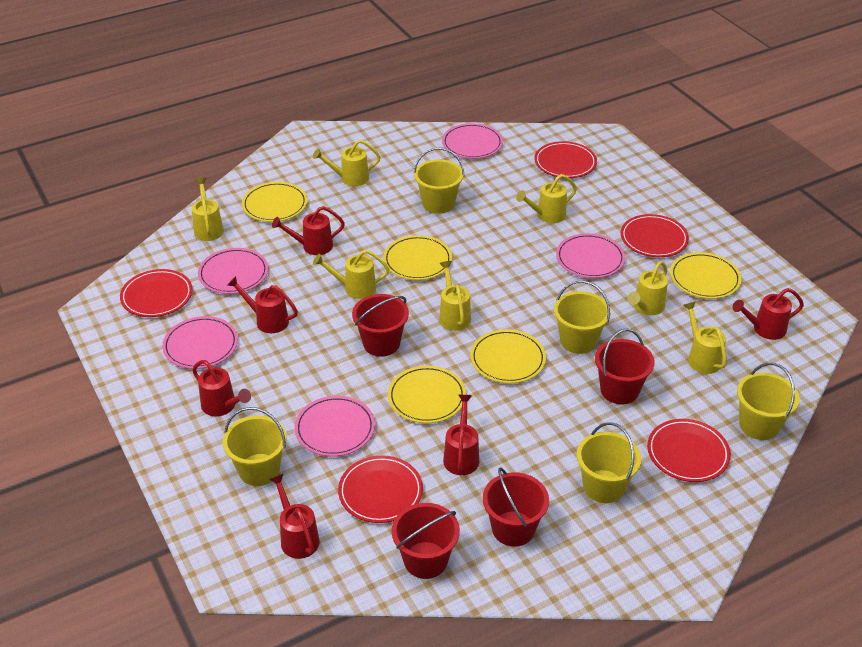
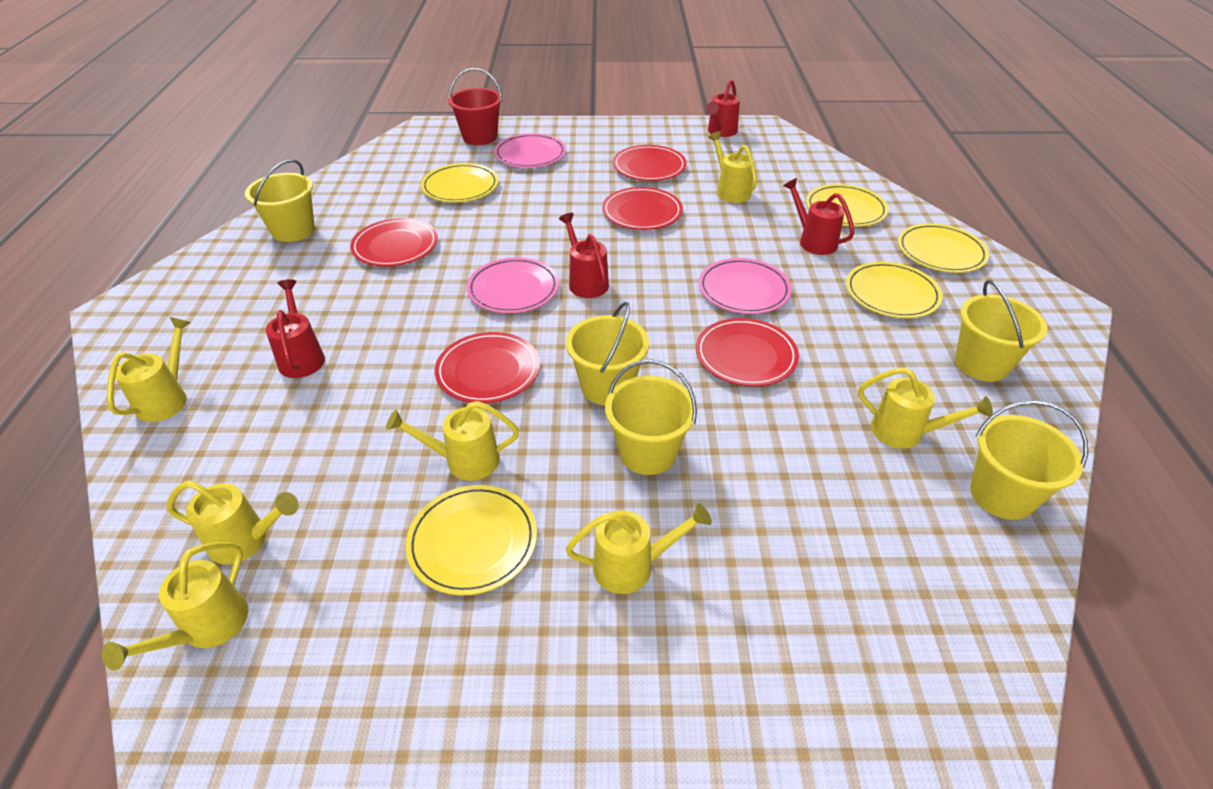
pink plate: 5 -> 3
red bucket: 4 -> 1
red watering can: 6 -> 4

